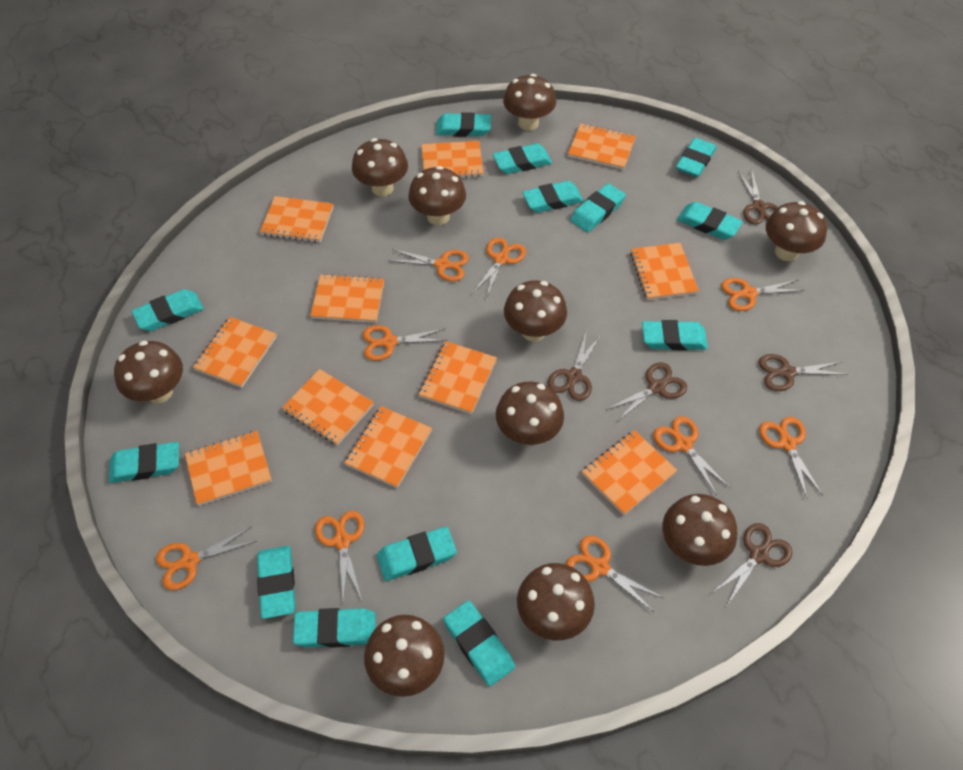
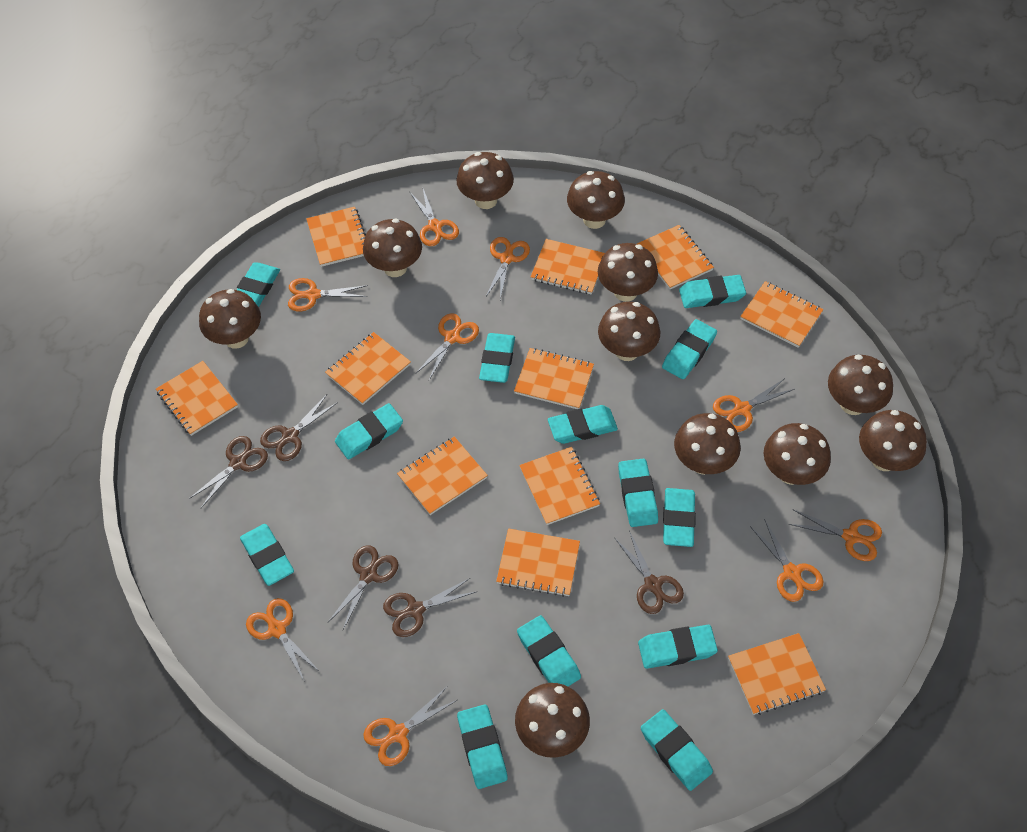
brown mushroom: 10 -> 11

